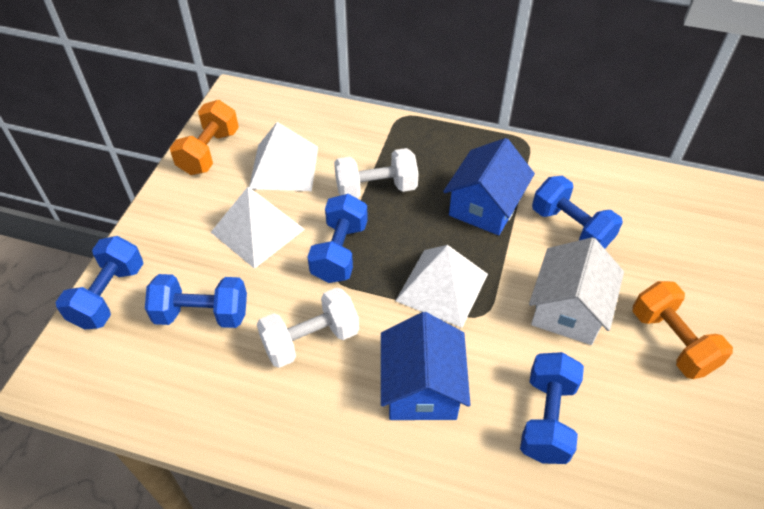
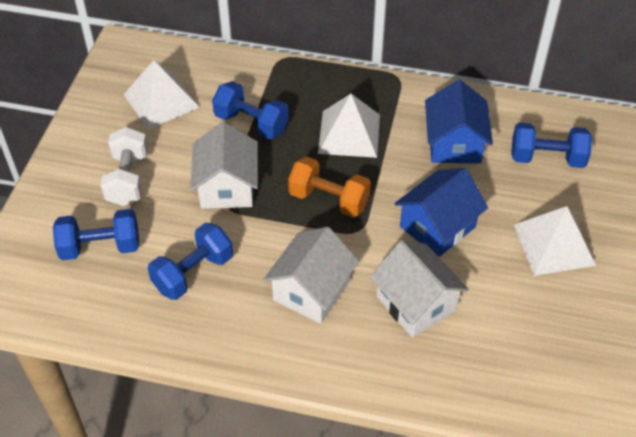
blue dumbbell: 5 -> 4
orange dumbbell: 2 -> 1
white dumbbell: 2 -> 1
white house: 1 -> 3

